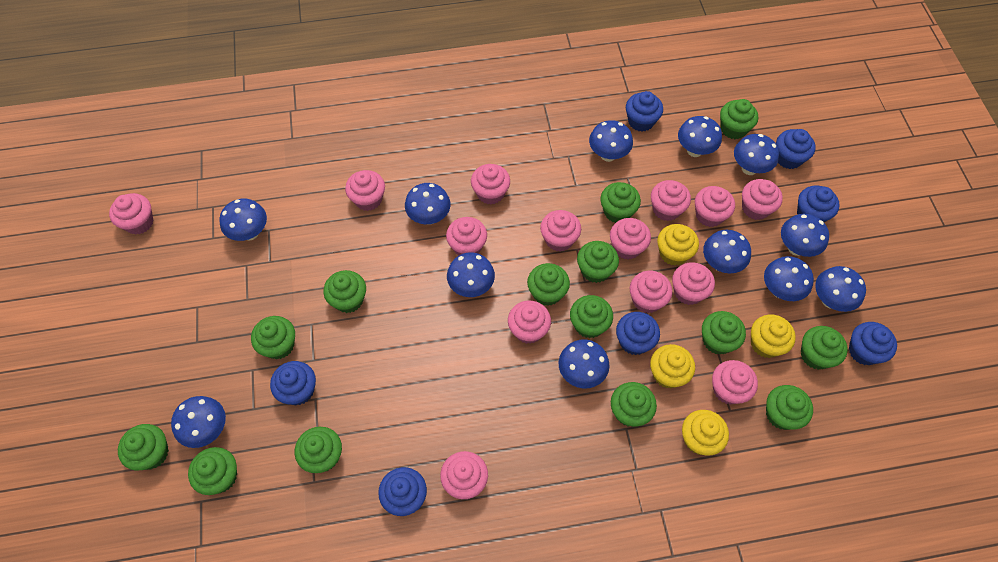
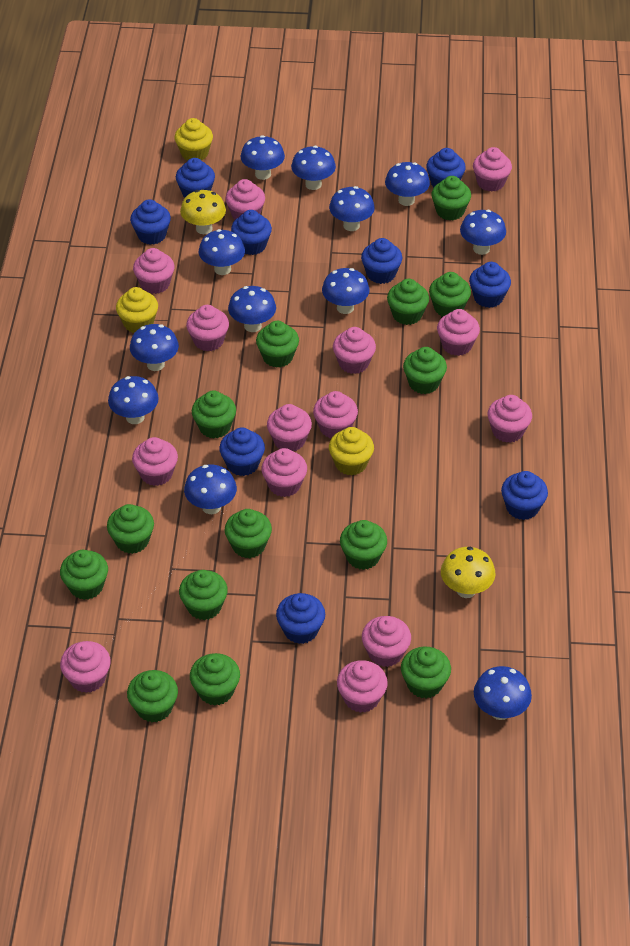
blue cupcake: 7 -> 9
yellow cupcake: 4 -> 3
yellow mushroom: 0 -> 2

